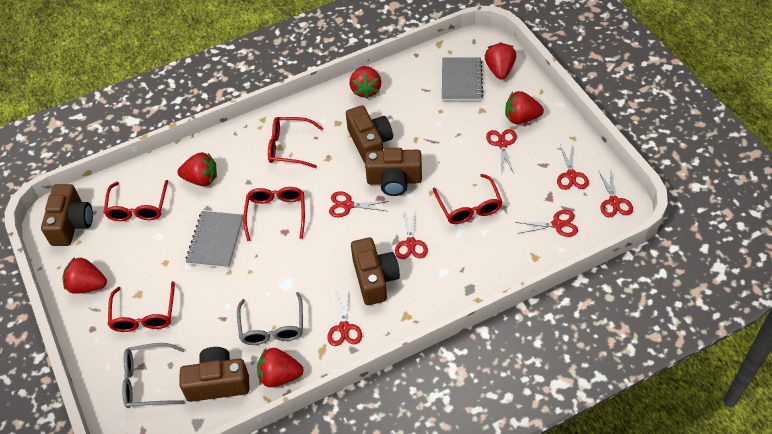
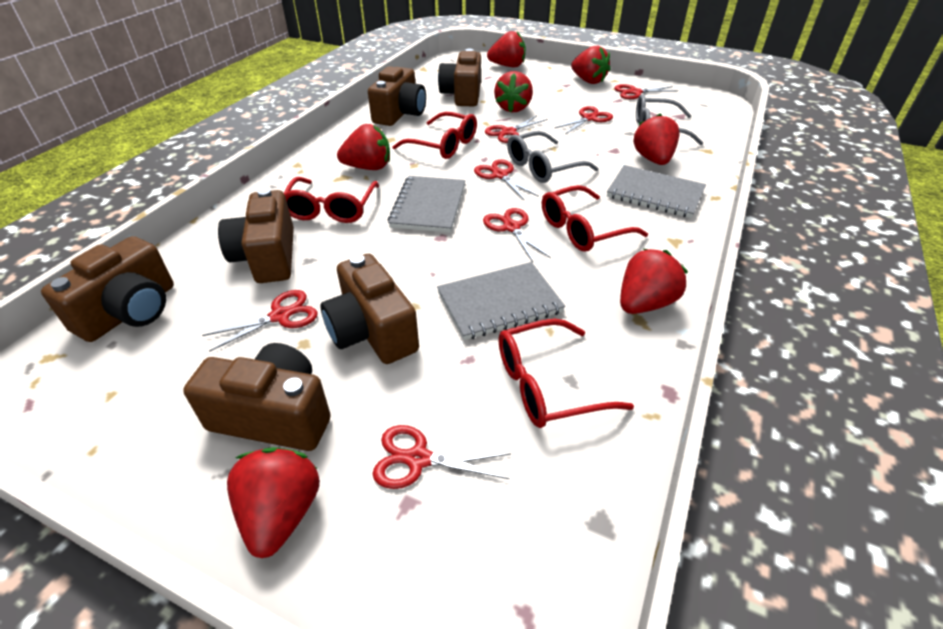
brown camera: 5 -> 6
grey notebook: 2 -> 3
red glasses: 5 -> 4
red strawberry: 6 -> 7

